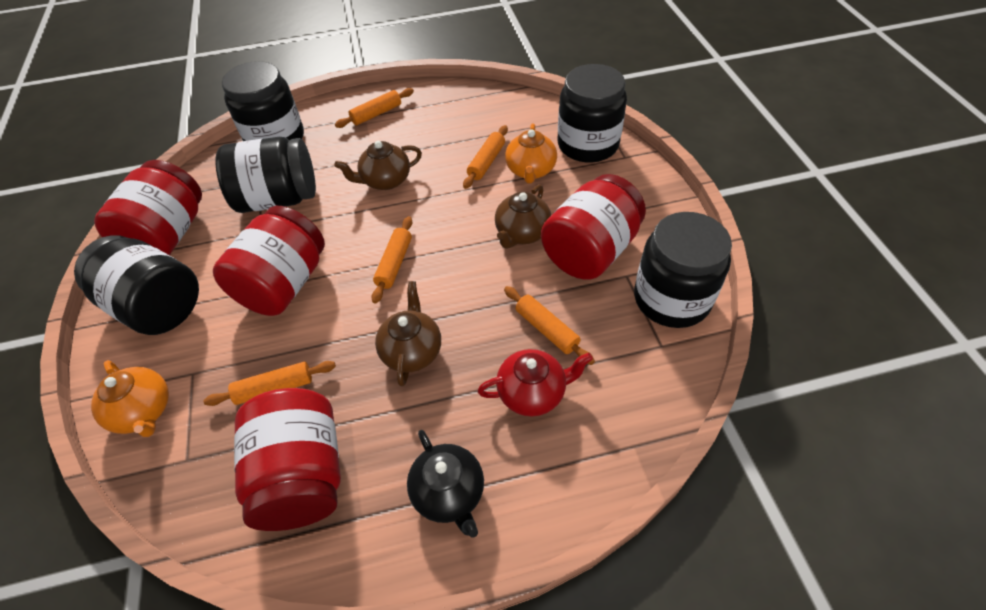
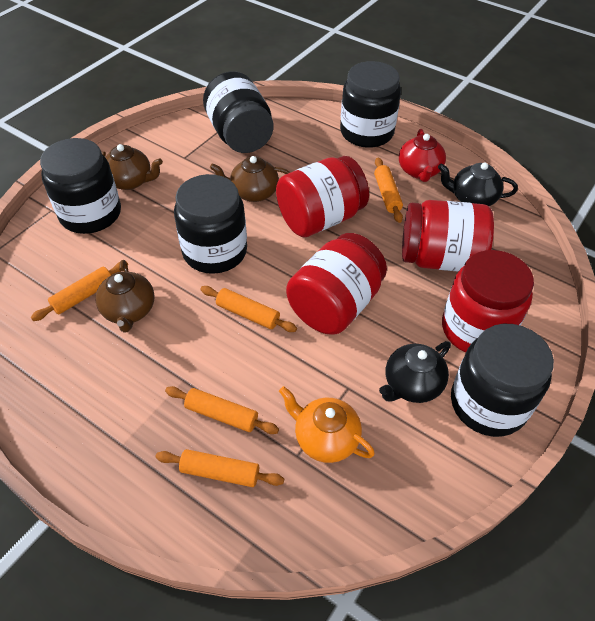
black teapot: 1 -> 2
orange teapot: 2 -> 1

